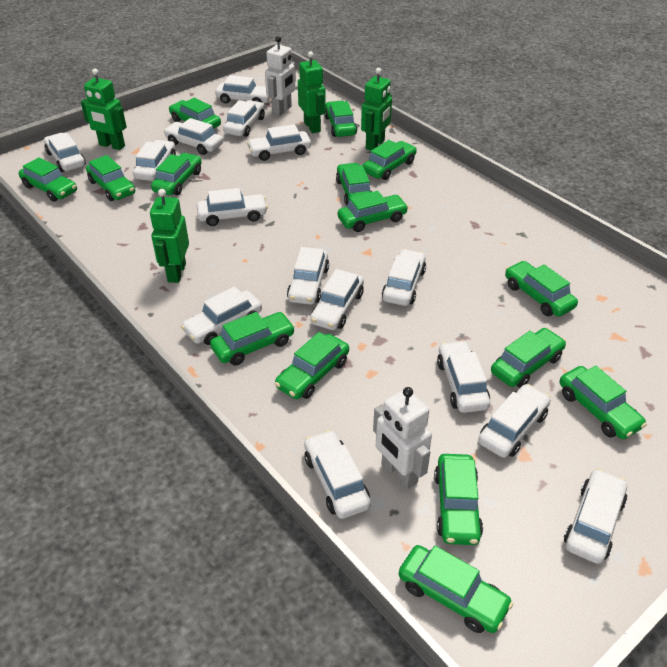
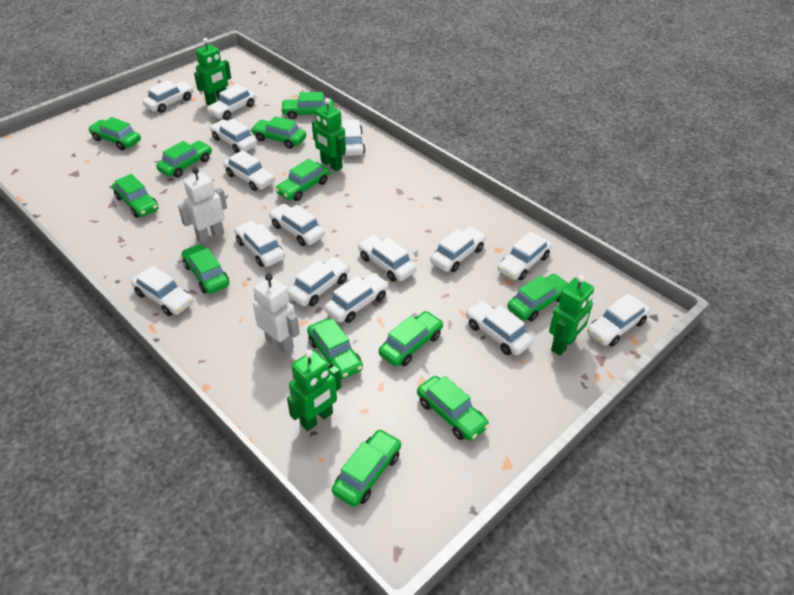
green car: 15 -> 12

